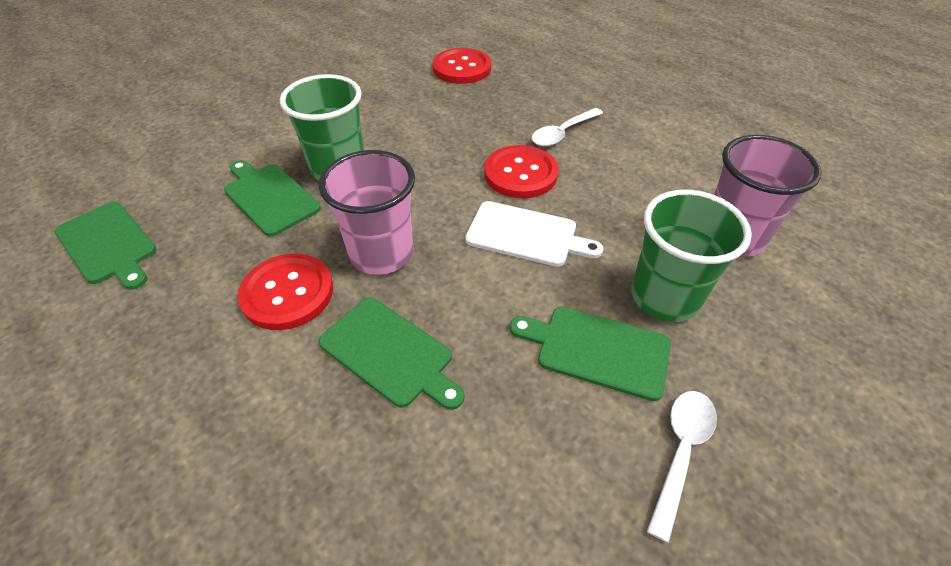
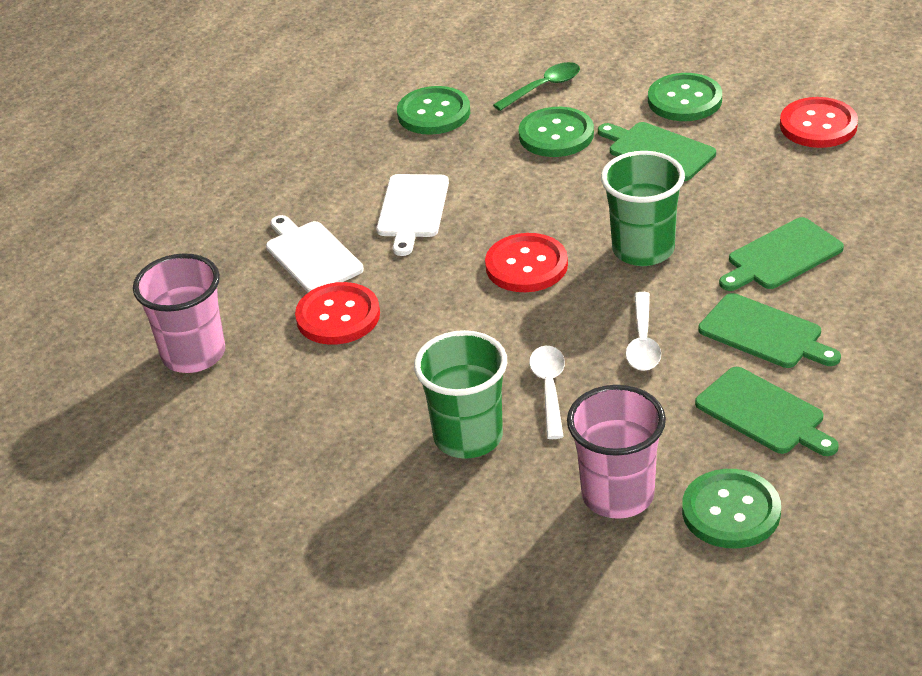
green button: 0 -> 4
green spoon: 0 -> 1
white cutting board: 1 -> 2

